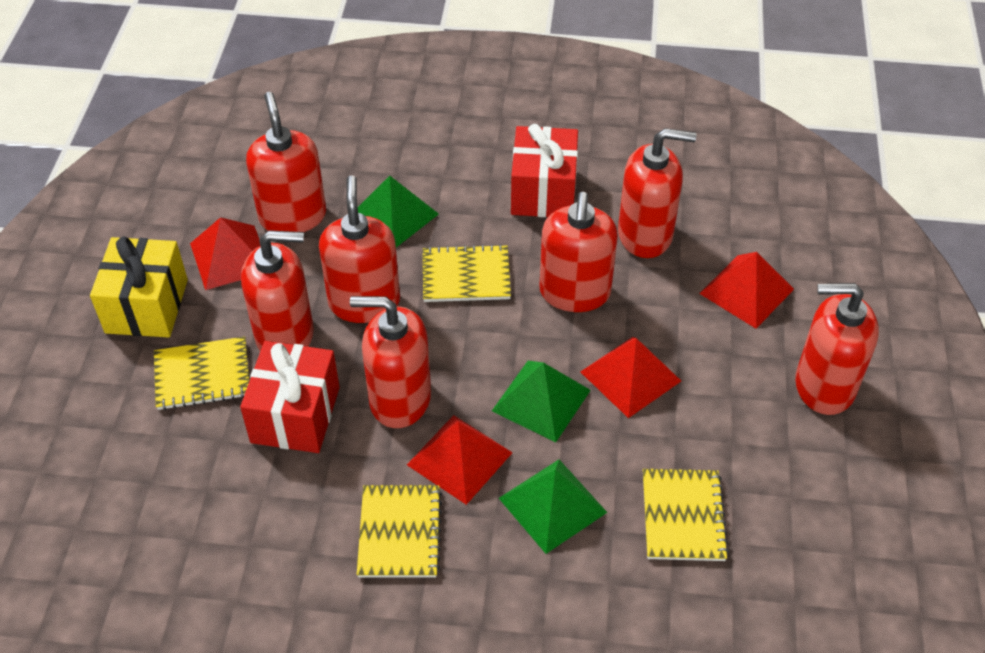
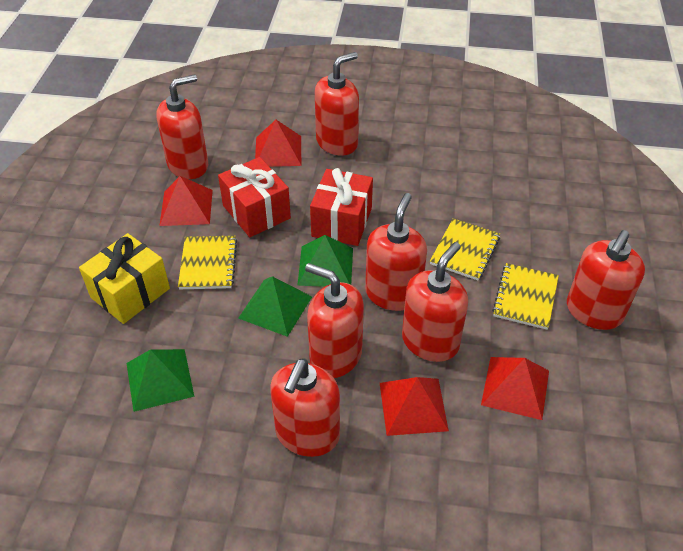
yellow notebook: 4 -> 3

